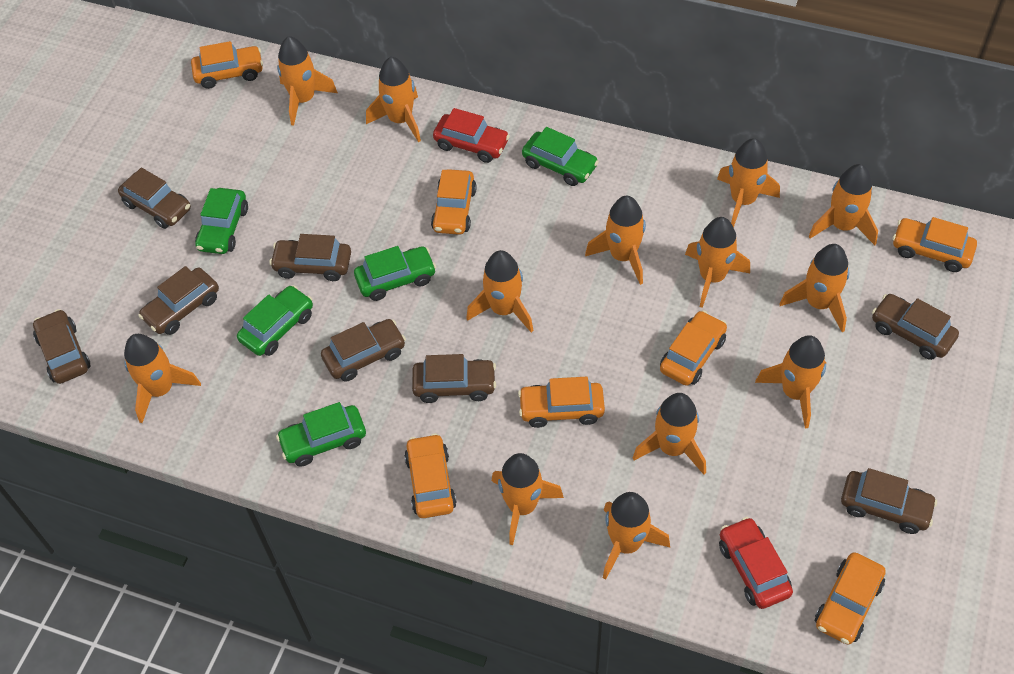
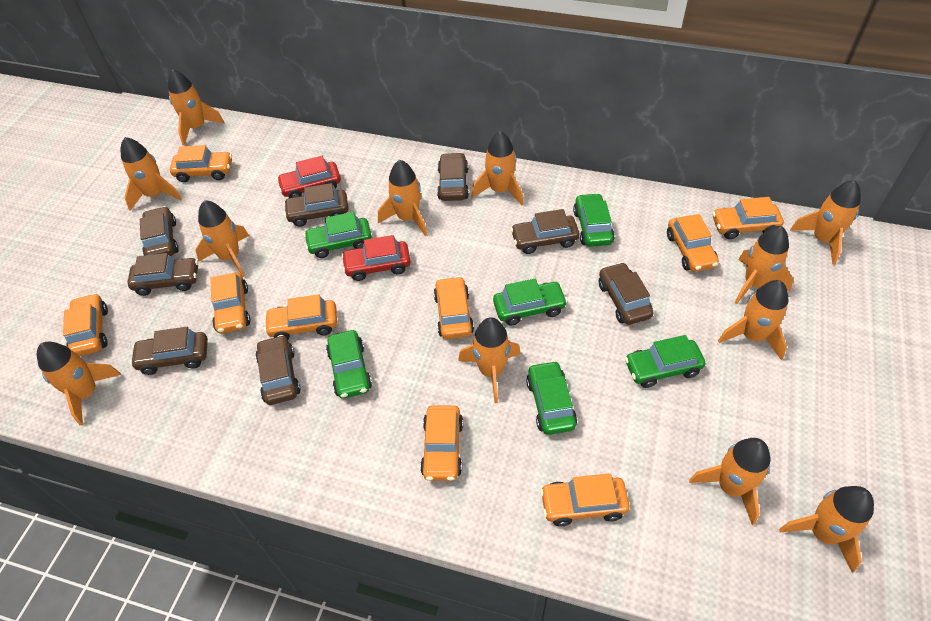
green car: 5 -> 6
orange car: 7 -> 9
orange rocket: 13 -> 12

